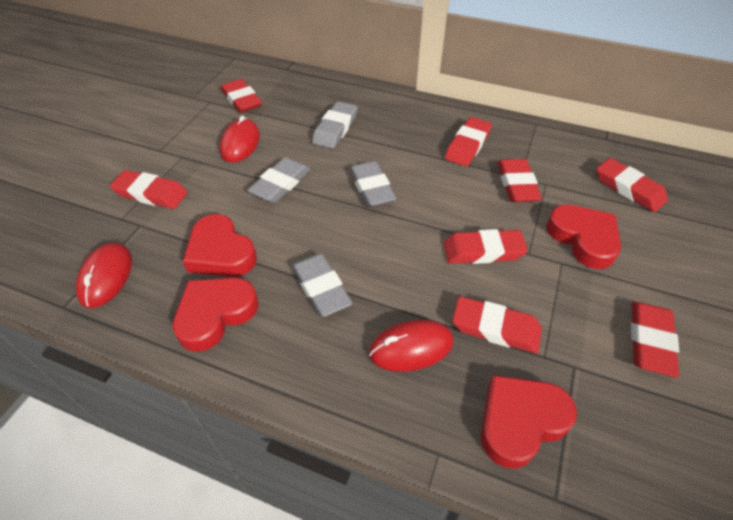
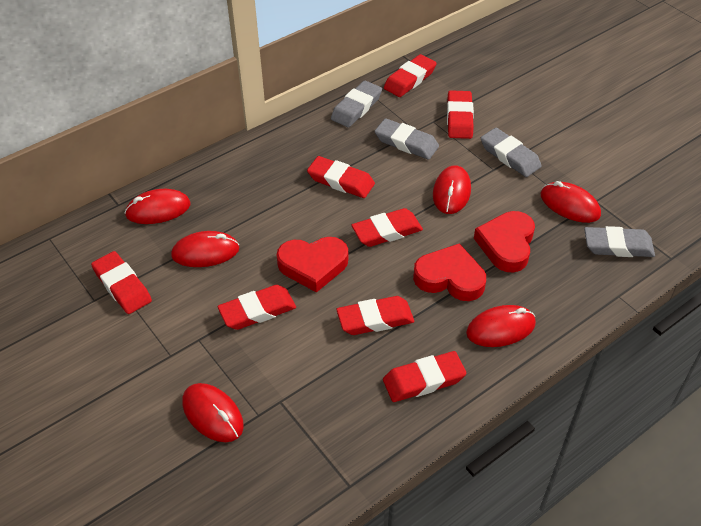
red heart: 4 -> 3
red mouse: 3 -> 6

